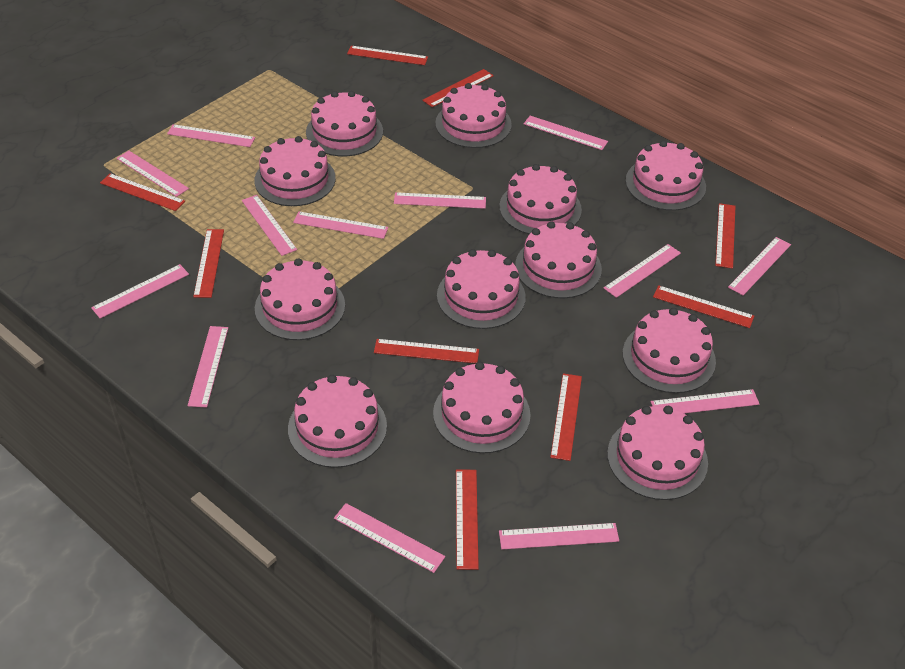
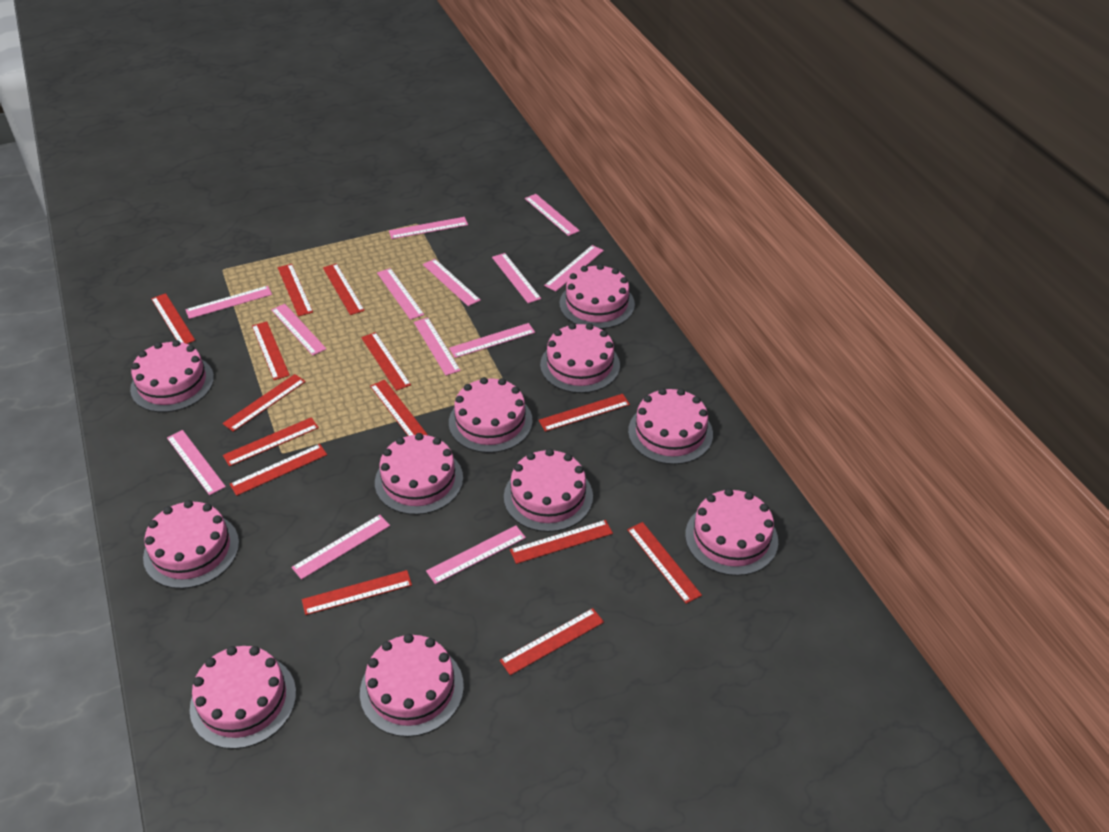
pink cake: 12 -> 11
red ruler: 9 -> 14

